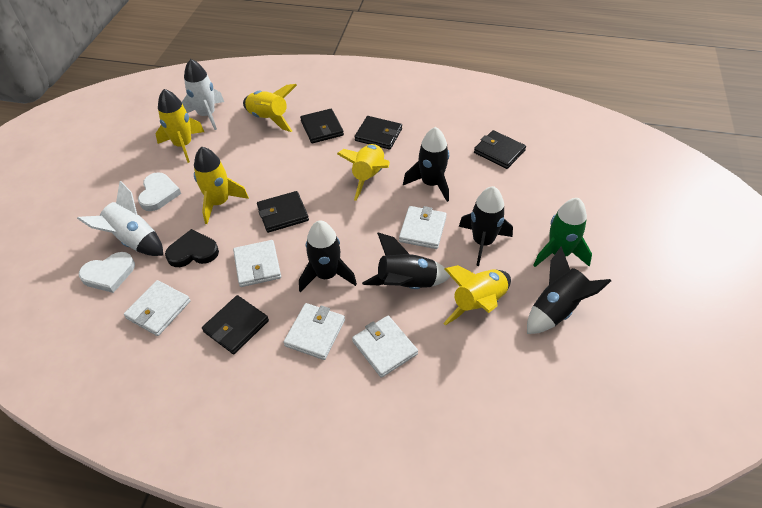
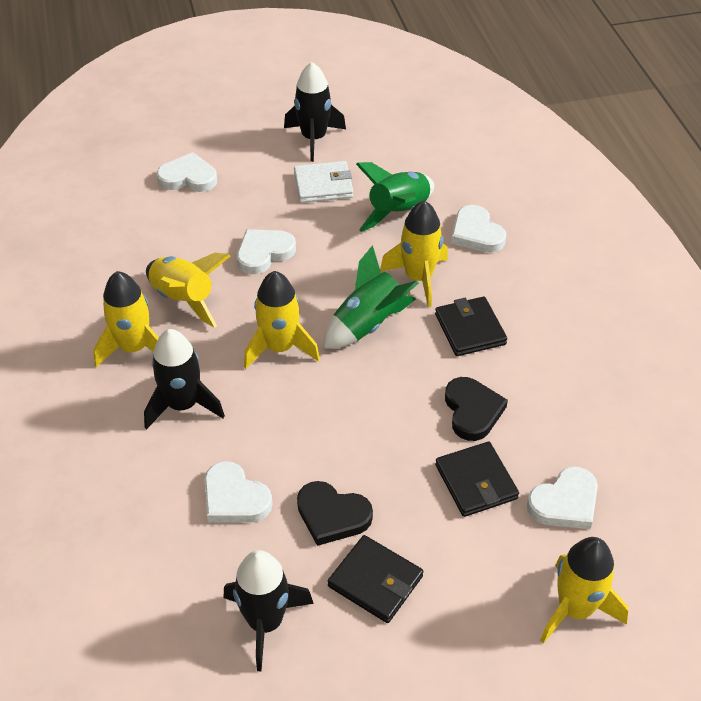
black heart: 1 -> 2
black rocket: 5 -> 3
black wallet: 5 -> 3
green rocket: 1 -> 2
white heart: 2 -> 5
white rocket: 2 -> 0
white wallet: 5 -> 1

